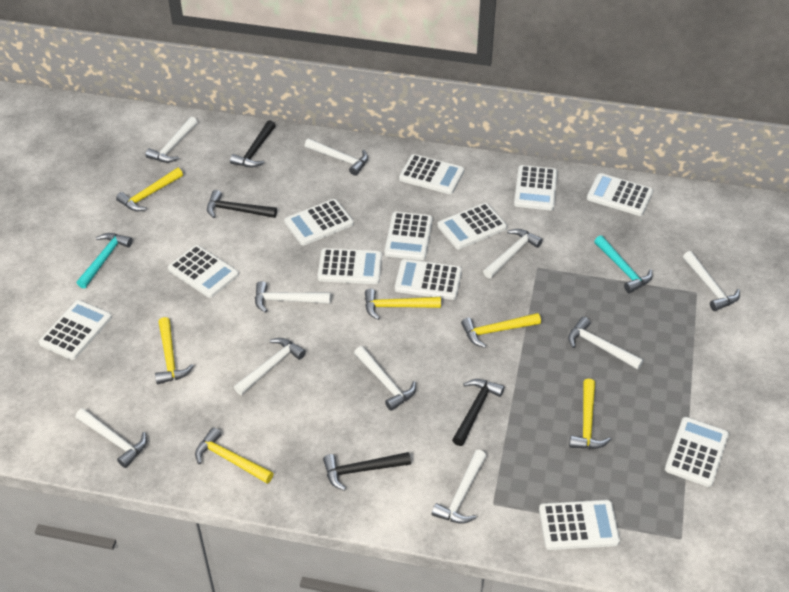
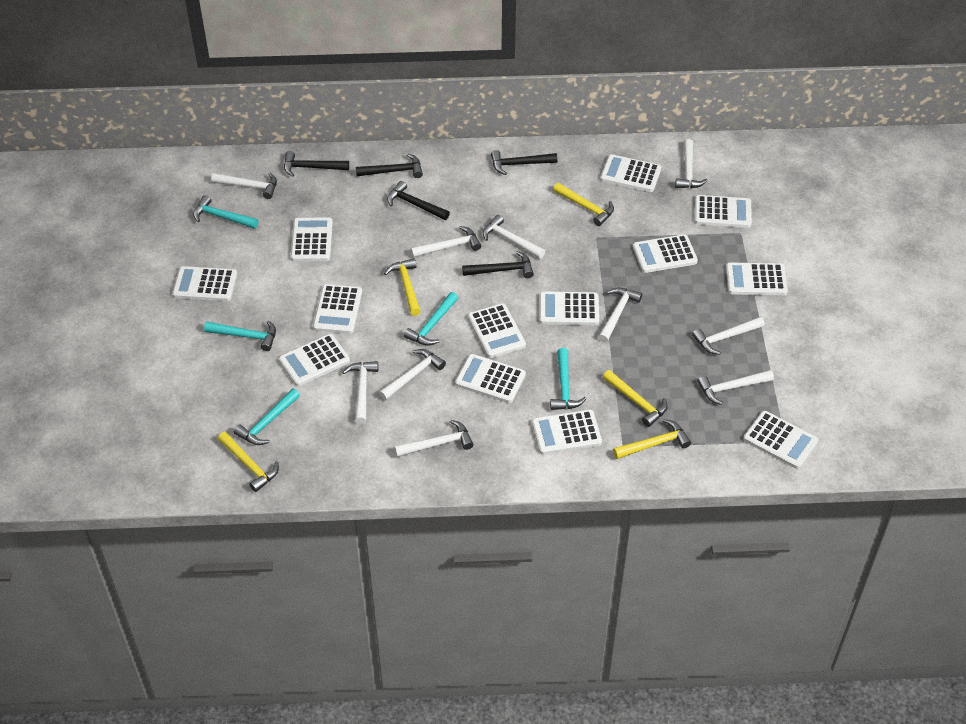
black hammer: 4 -> 5
turquoise hammer: 2 -> 5
white calculator: 12 -> 13
yellow hammer: 6 -> 5

